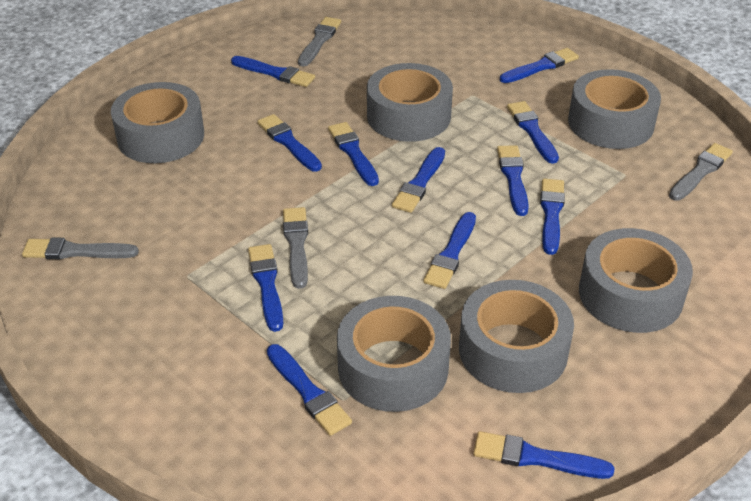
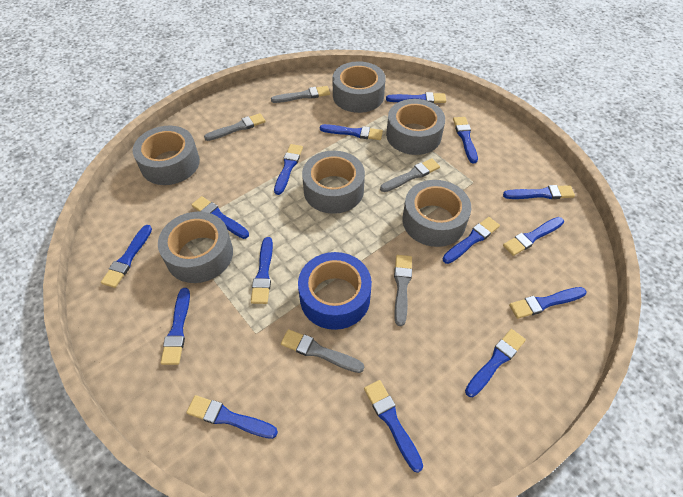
blue brush: 12 -> 15
blue tape: 0 -> 1
grey brush: 4 -> 5

